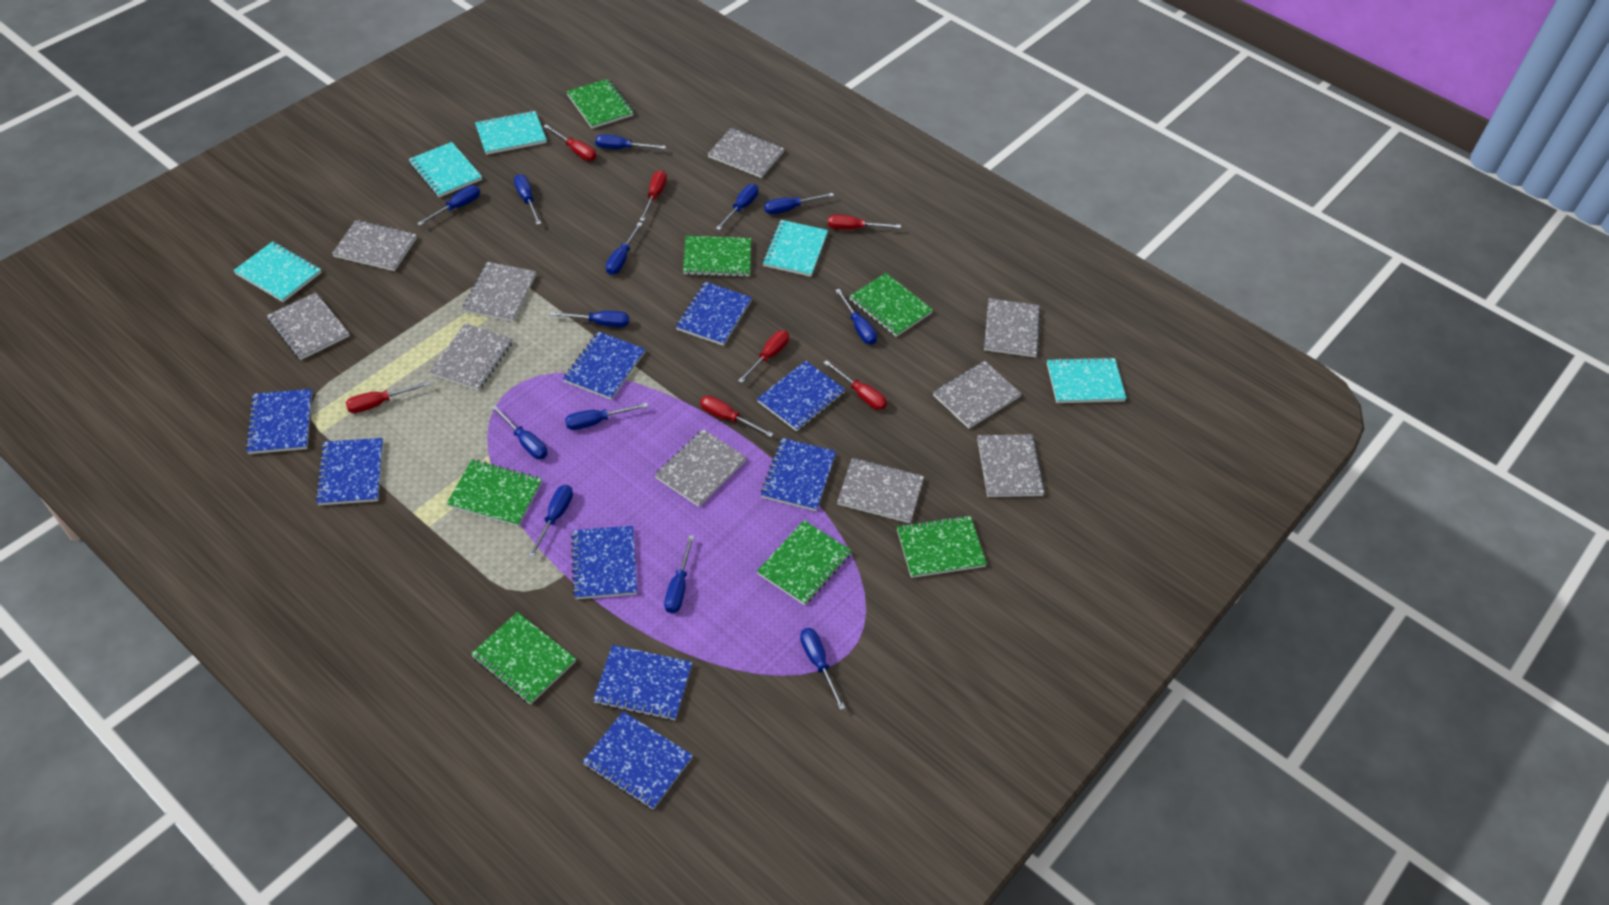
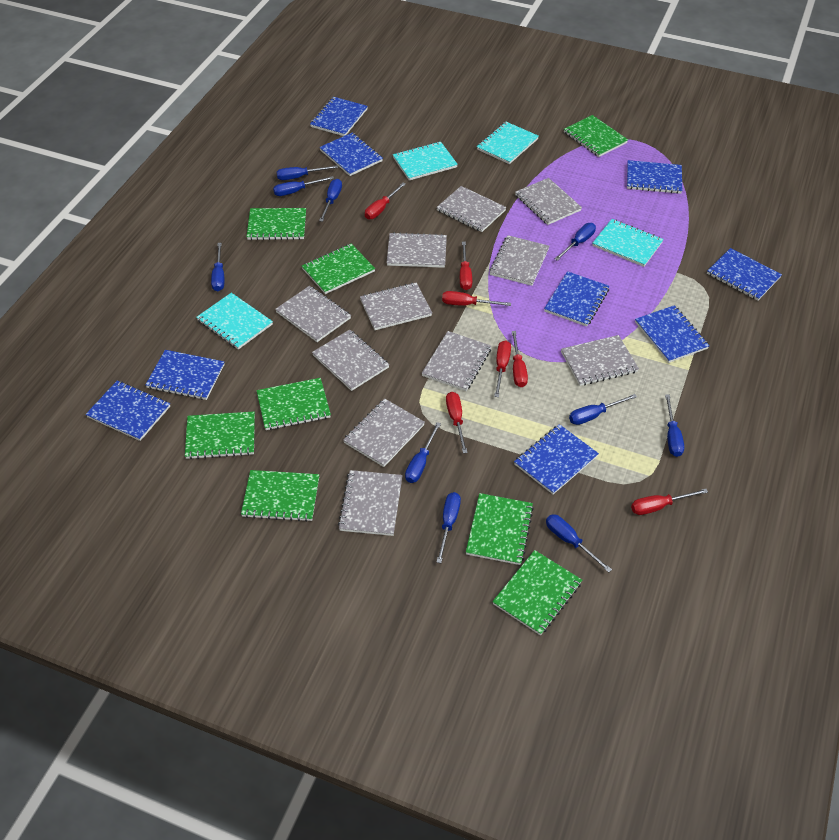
blue screwdriver: 13 -> 10
green notebook: 7 -> 8
grey notebook: 10 -> 11
turquoise notebook: 5 -> 4

